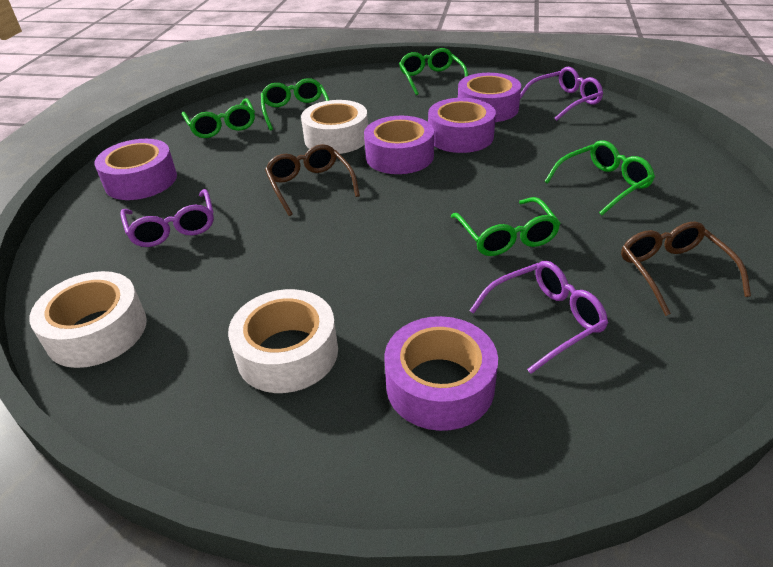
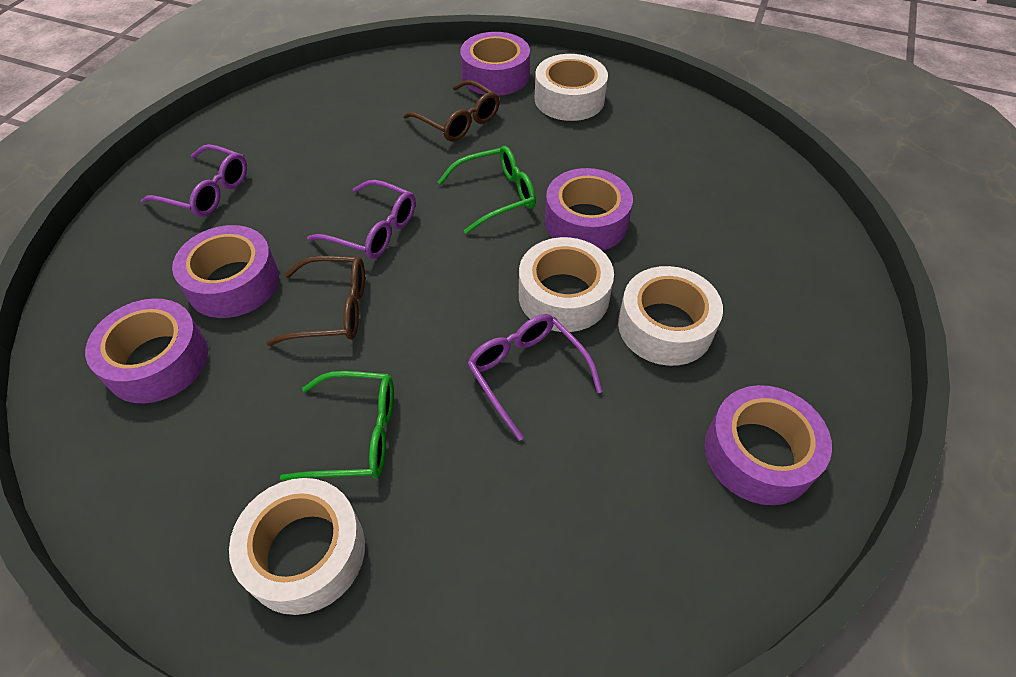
green glasses: 5 -> 2
white tape: 3 -> 4

